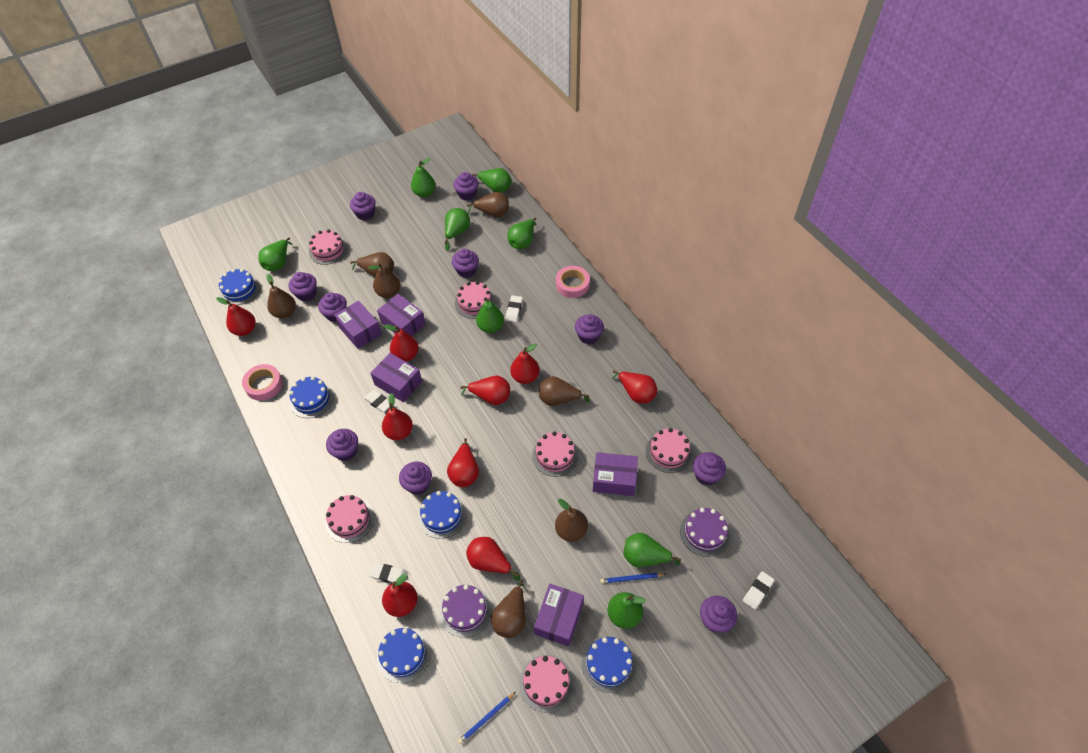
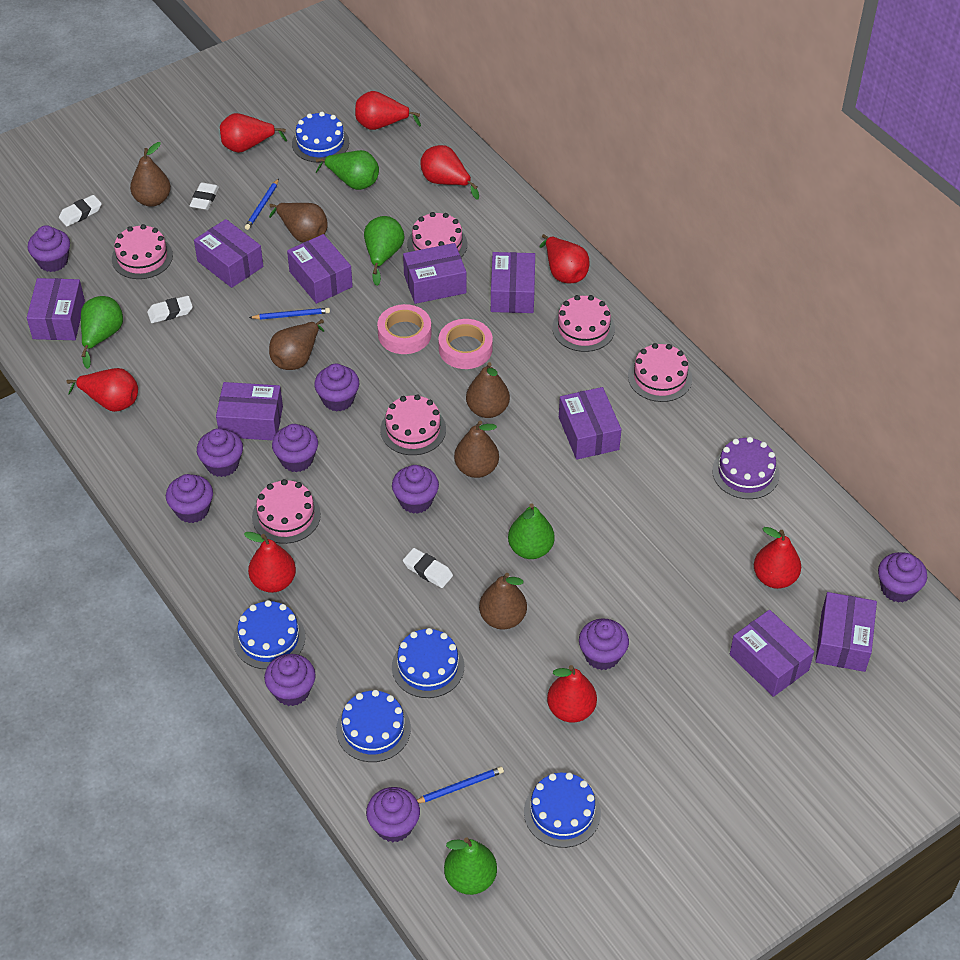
blue pencil: 2 -> 3
brown pear: 7 -> 6
green pear: 8 -> 5
purple box: 5 -> 9
purple cake: 2 -> 1
red pear: 9 -> 8

